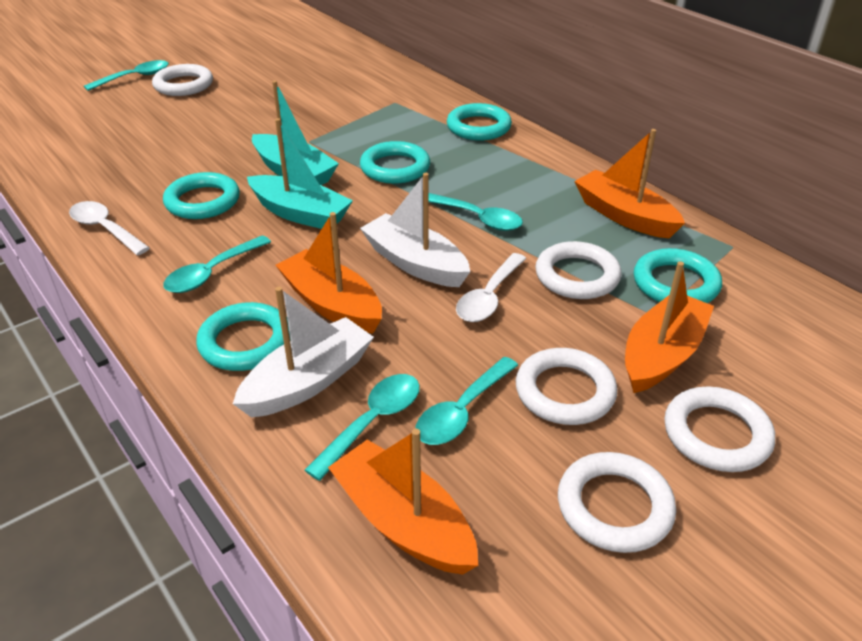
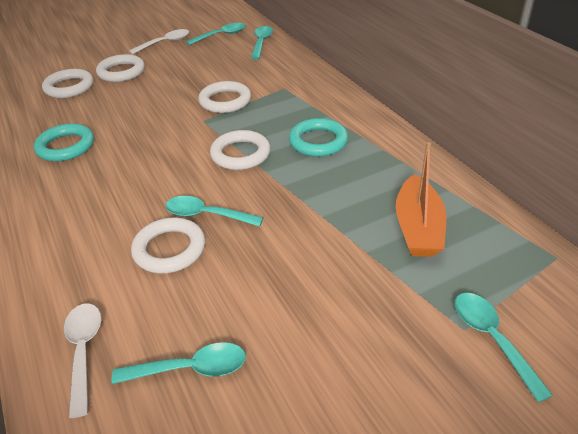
orange boat: 4 -> 1
turquoise boat: 2 -> 0
turquoise ring: 5 -> 2
white boat: 2 -> 0

